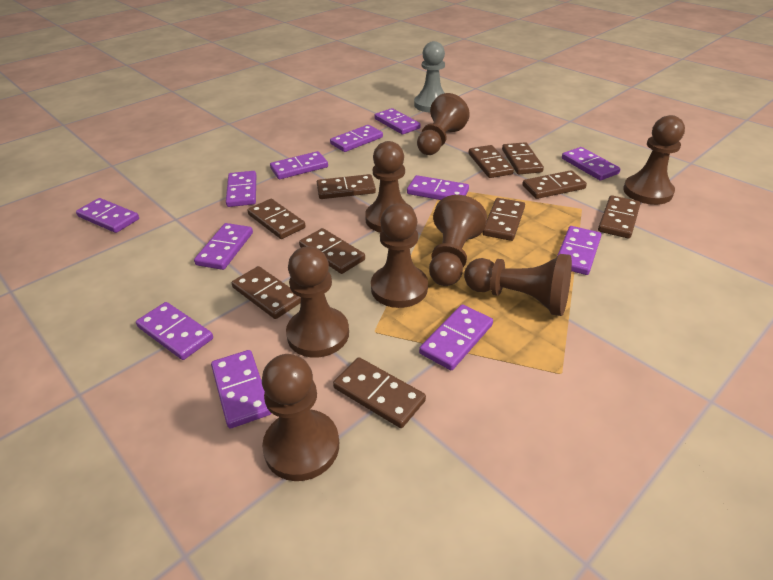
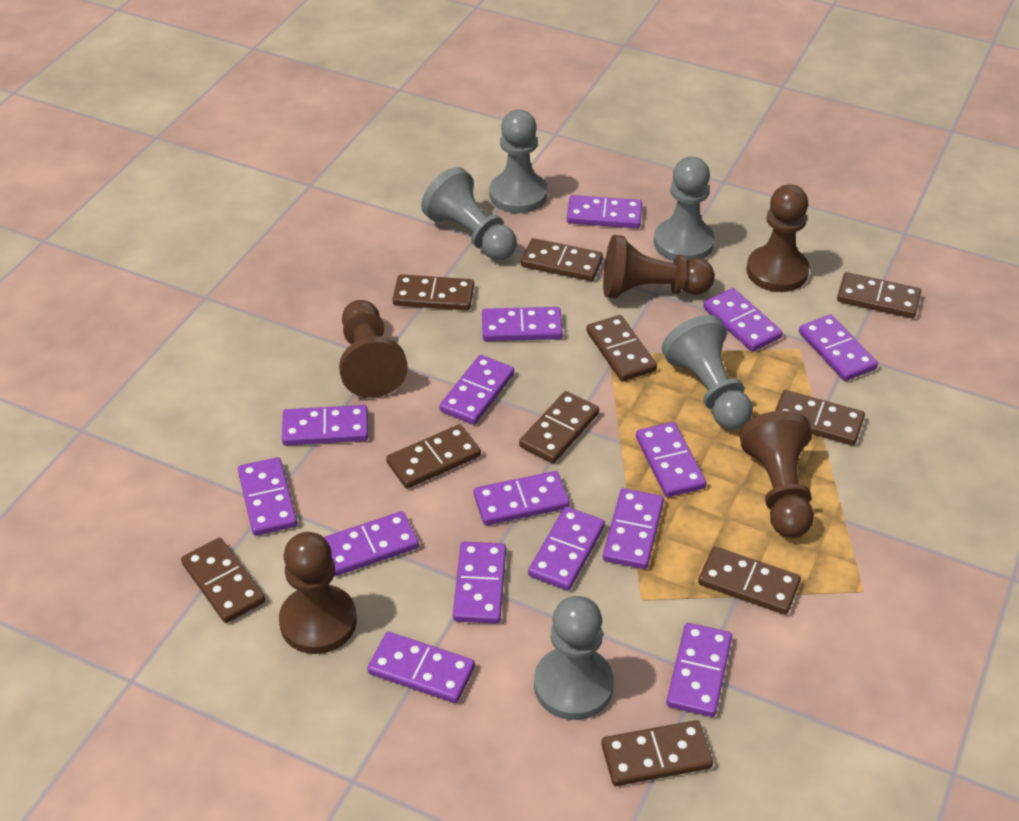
brown pawn: 8 -> 5
grey pawn: 1 -> 5
purple domino: 12 -> 15

